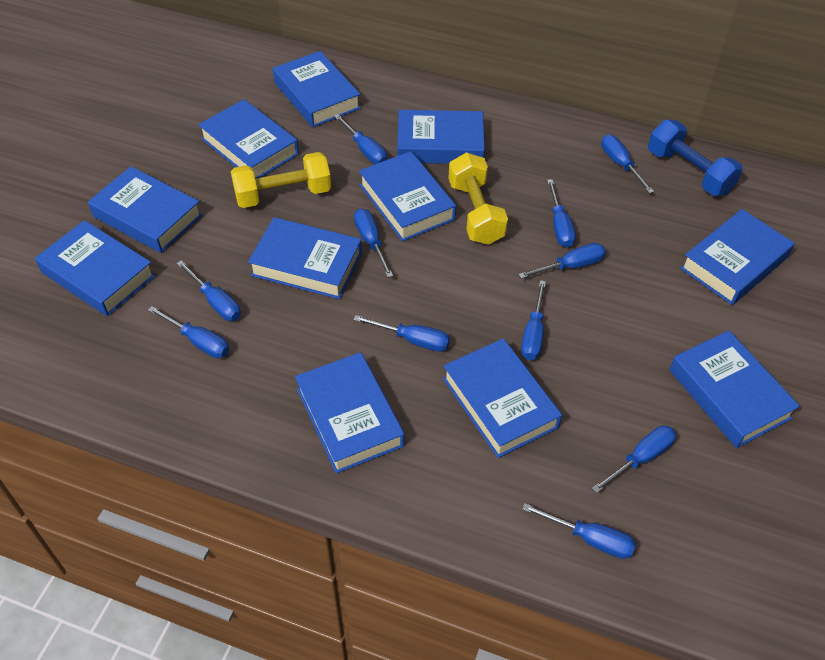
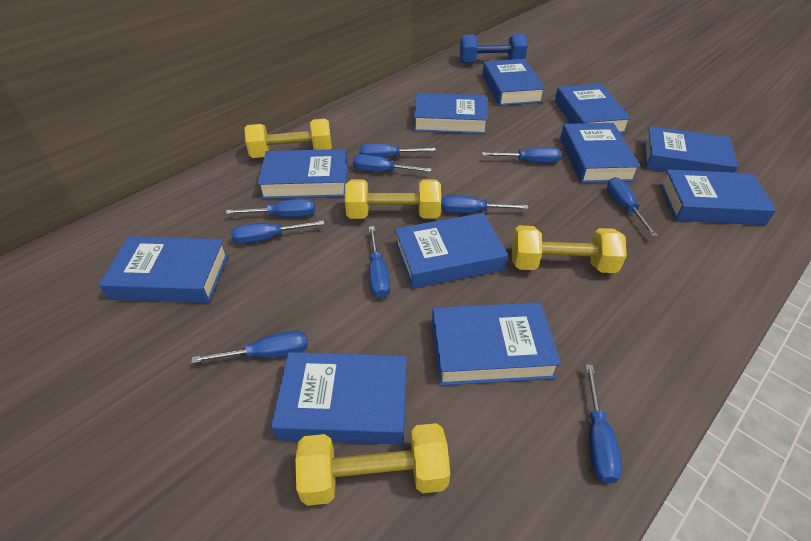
blue screwdriver: 11 -> 10
yellow dumbbell: 2 -> 4

